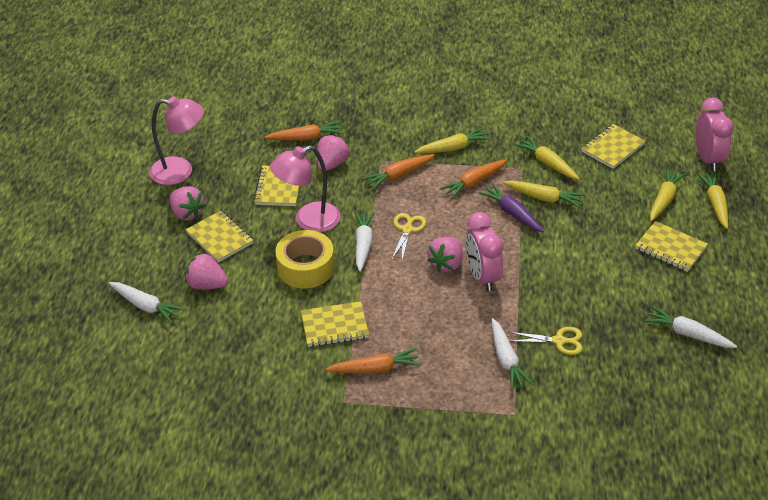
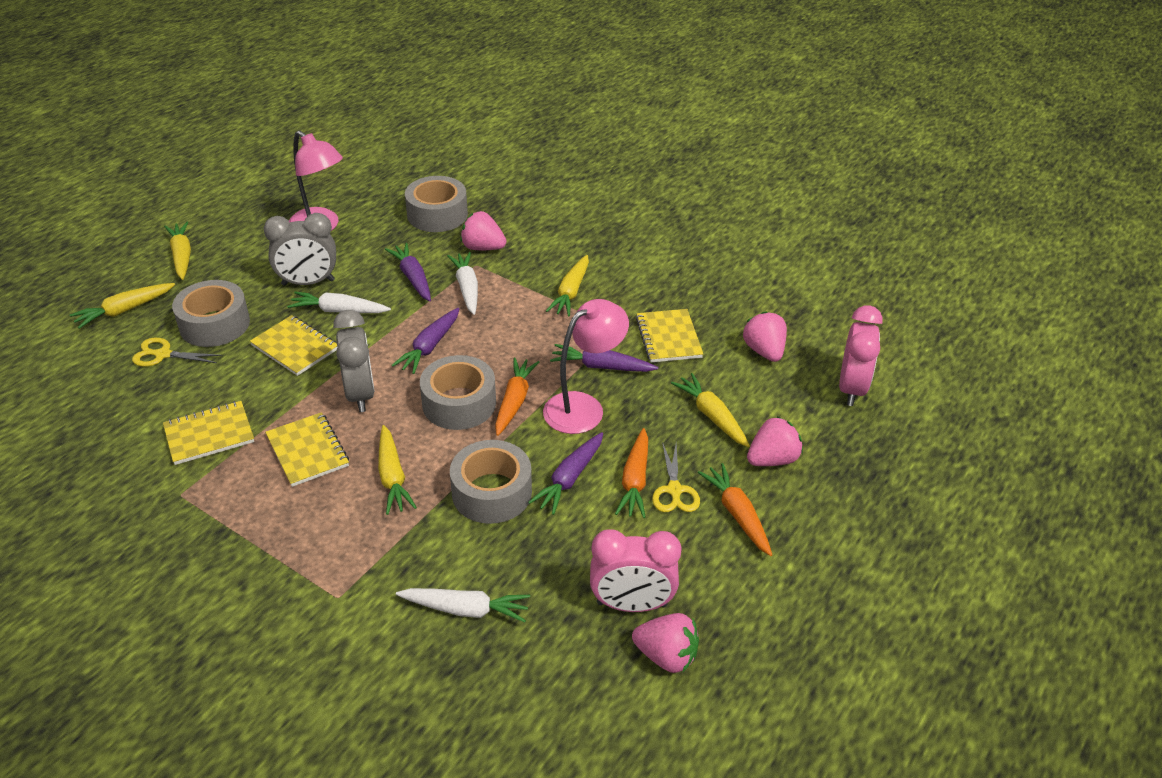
grey clock: 0 -> 2
grey tape: 0 -> 4
orange carrot: 4 -> 3
purple carrot: 1 -> 4
white carrot: 4 -> 3
yellow notebook: 5 -> 4
yellow tape: 1 -> 0

